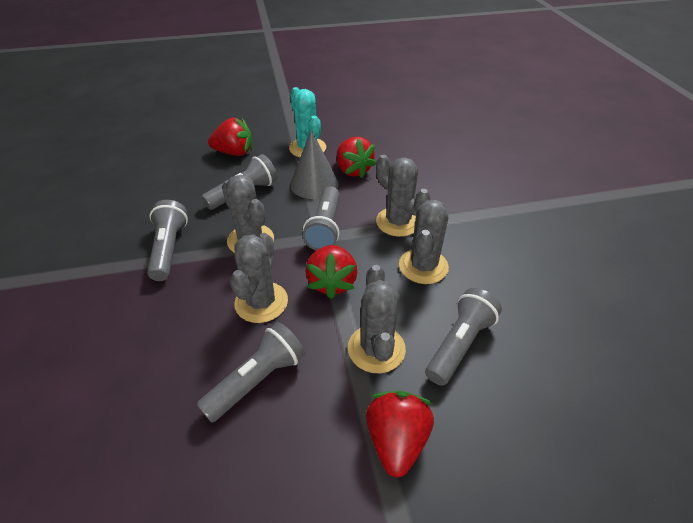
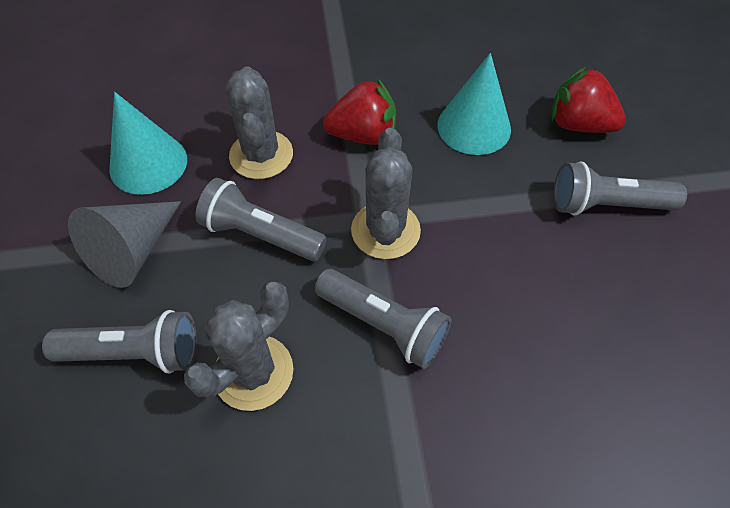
grey cactus: 5 -> 3
grey flashlight: 5 -> 4
red strawberry: 4 -> 2
turquoise cactus: 1 -> 0
turquoise cone: 0 -> 2

